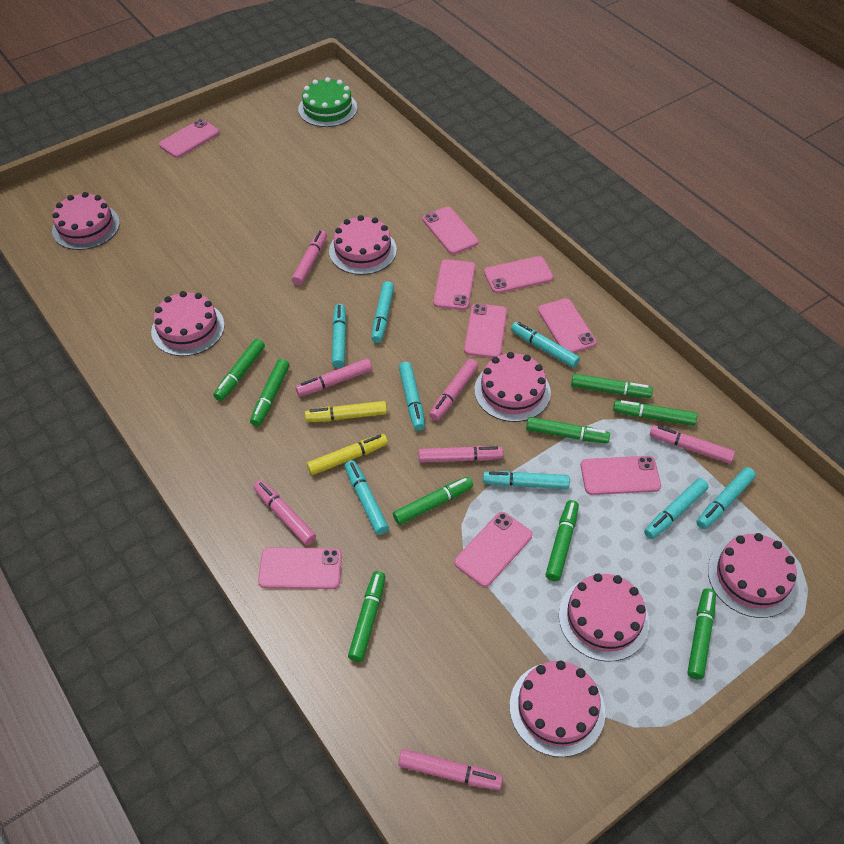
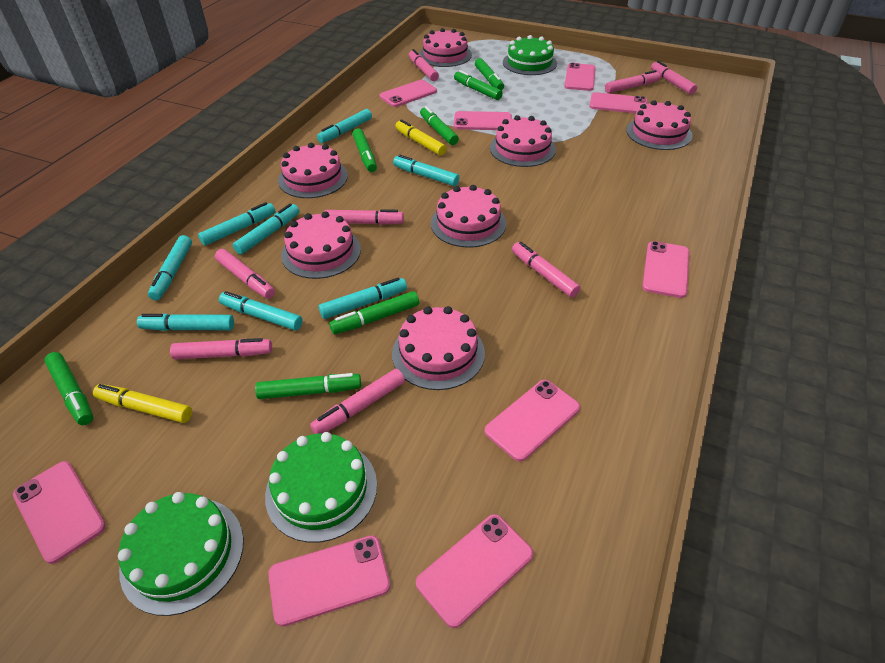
green cake: 1 -> 3
green marker: 9 -> 7
pink marker: 7 -> 8

